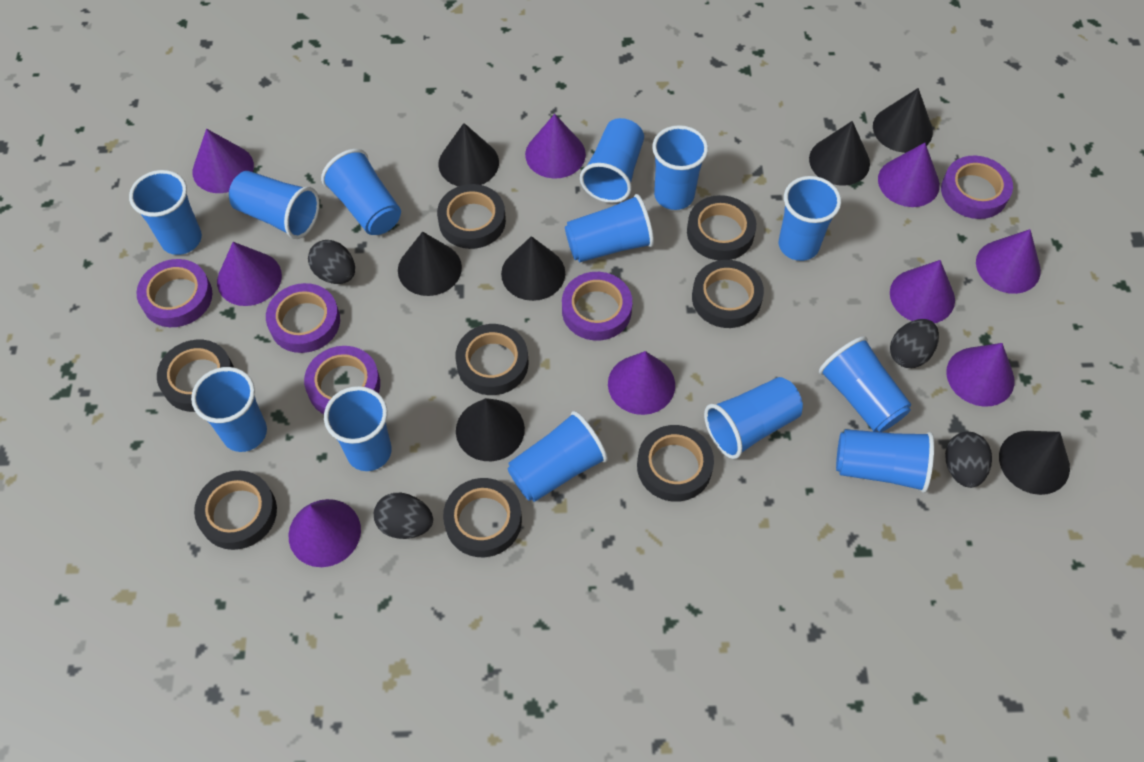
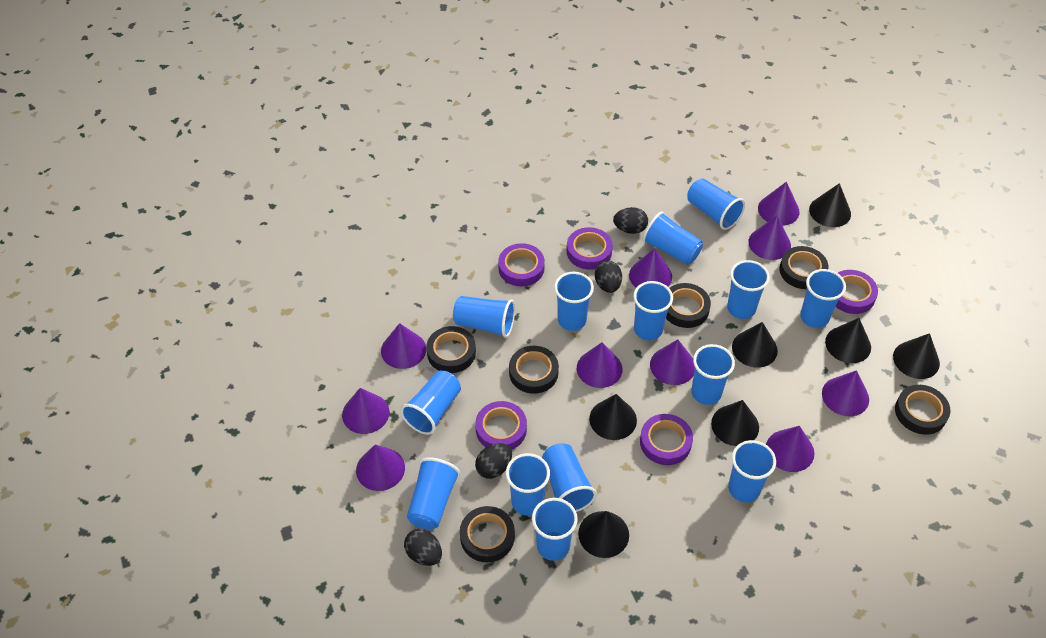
black tape: 8 -> 6
blue cup: 13 -> 14
purple cone: 9 -> 10

